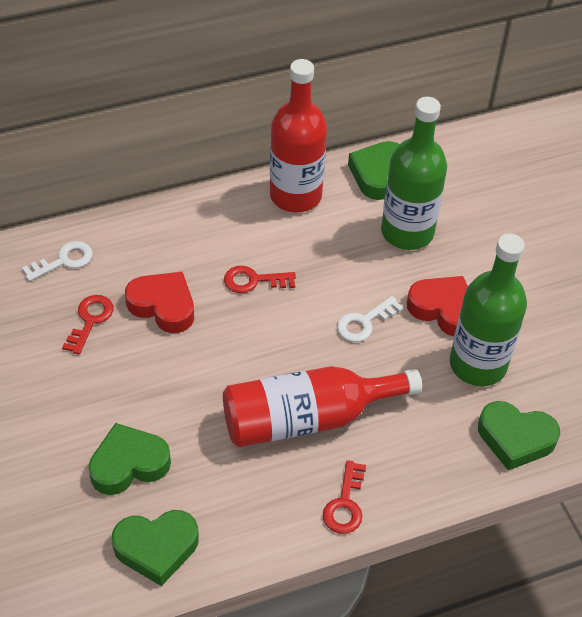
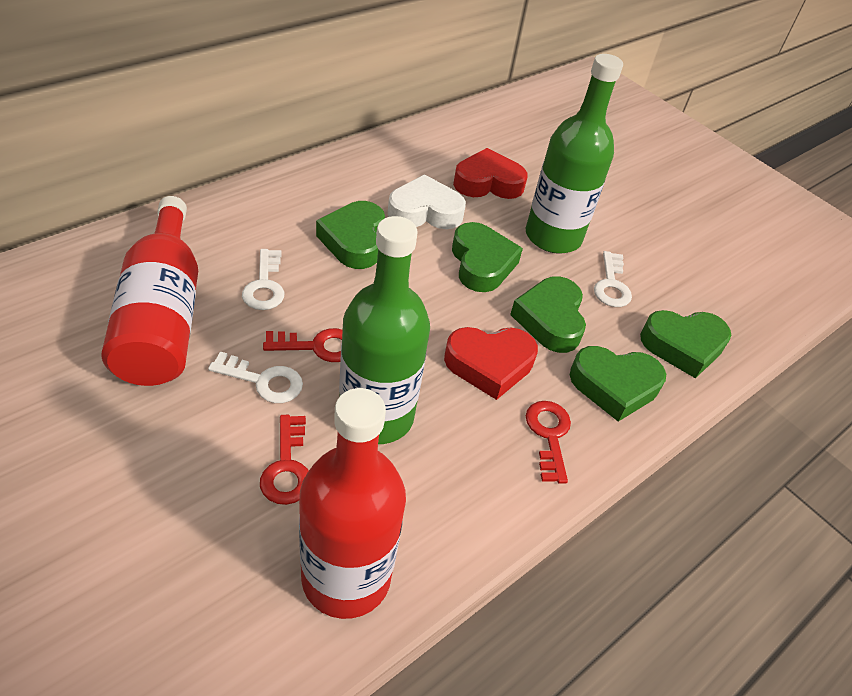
green heart: 4 -> 5
white heart: 0 -> 1
white key: 2 -> 3

